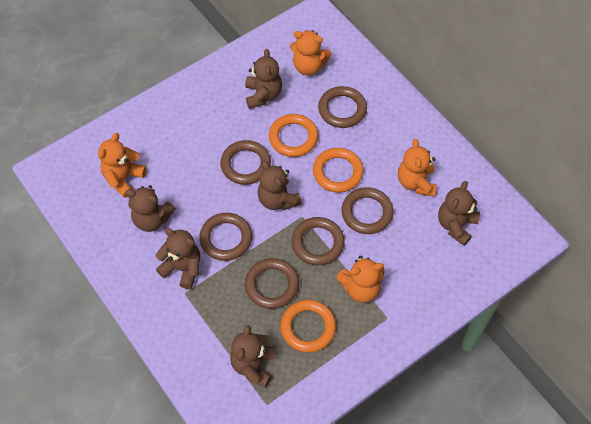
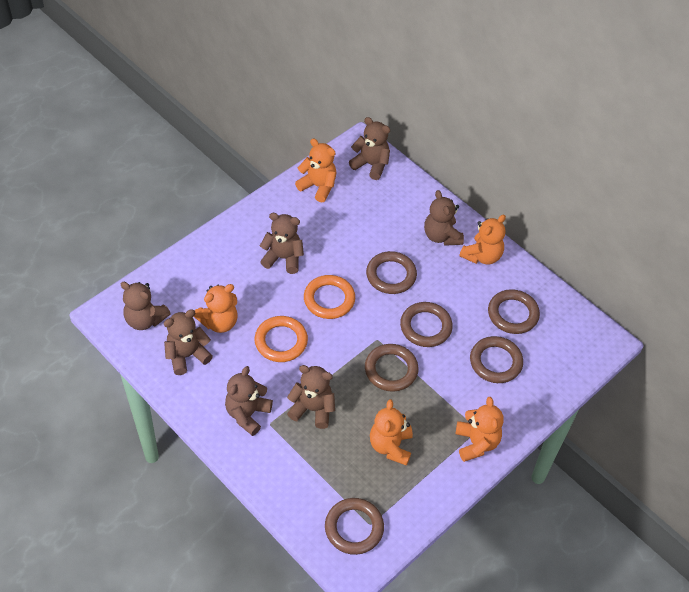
brown teddy bear: 6 -> 7
orange ring: 3 -> 2
orange teddy bear: 4 -> 5

